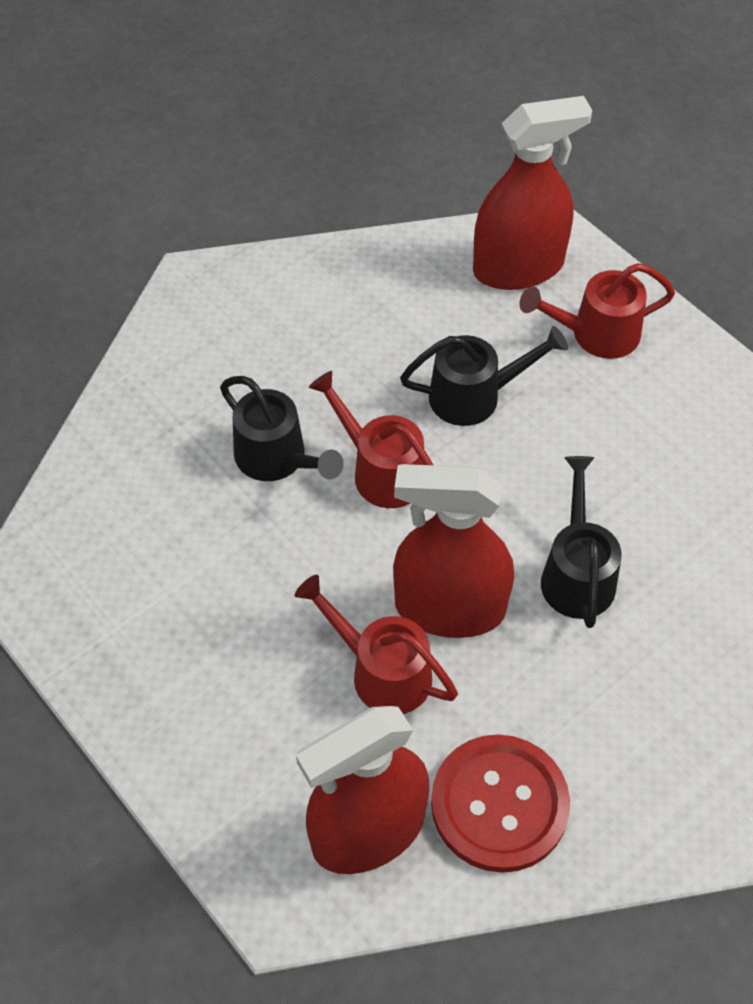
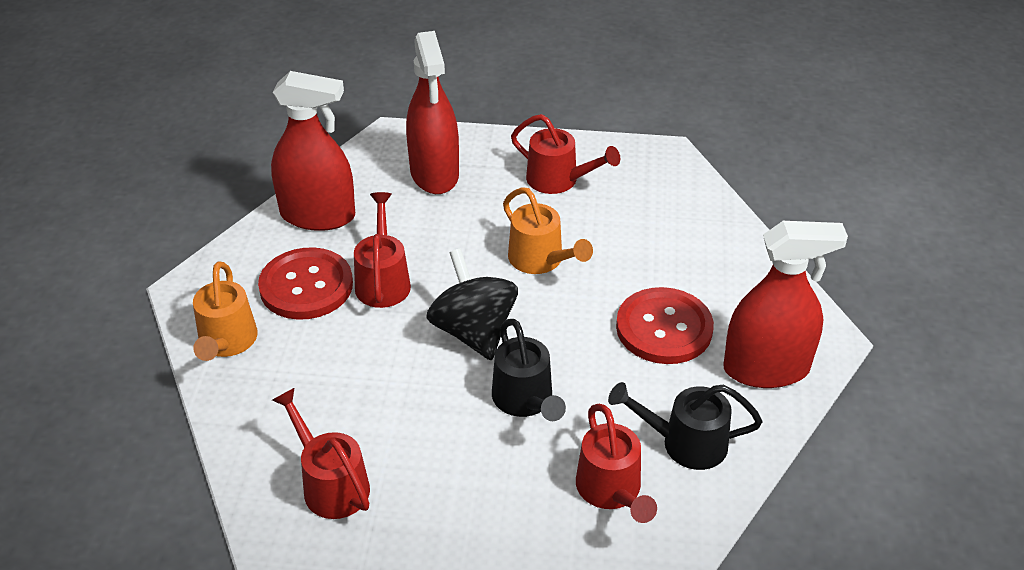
black spinning top: 0 -> 1
black watering can: 3 -> 2
orange watering can: 0 -> 2
red button: 1 -> 2
red watering can: 3 -> 4

